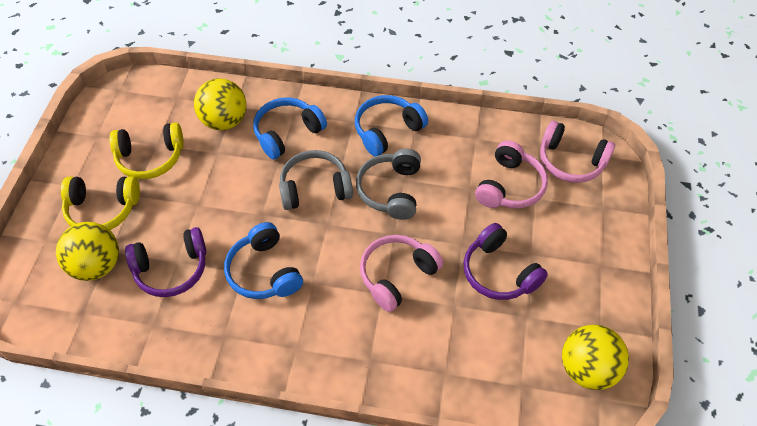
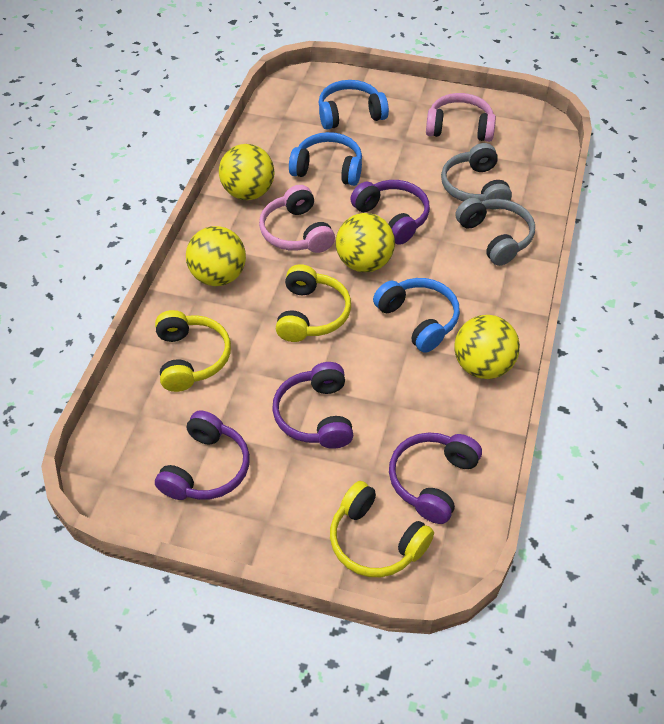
pink headphones: 3 -> 2
purple headphones: 2 -> 4
yellow ball: 3 -> 4
yellow headphones: 2 -> 3

